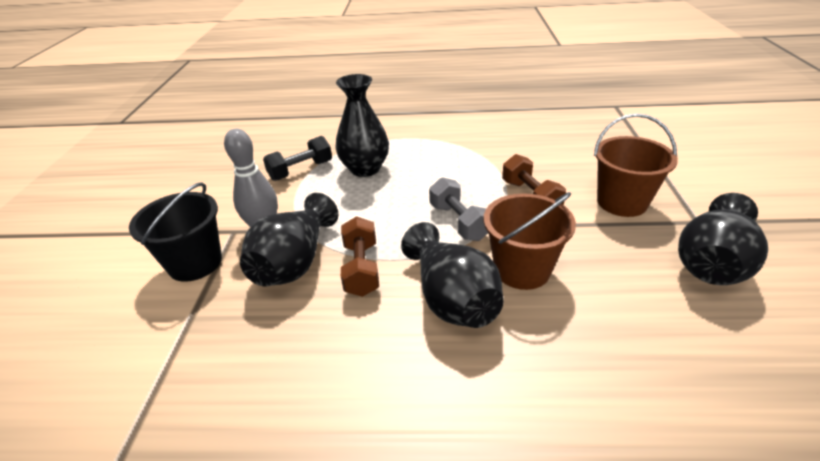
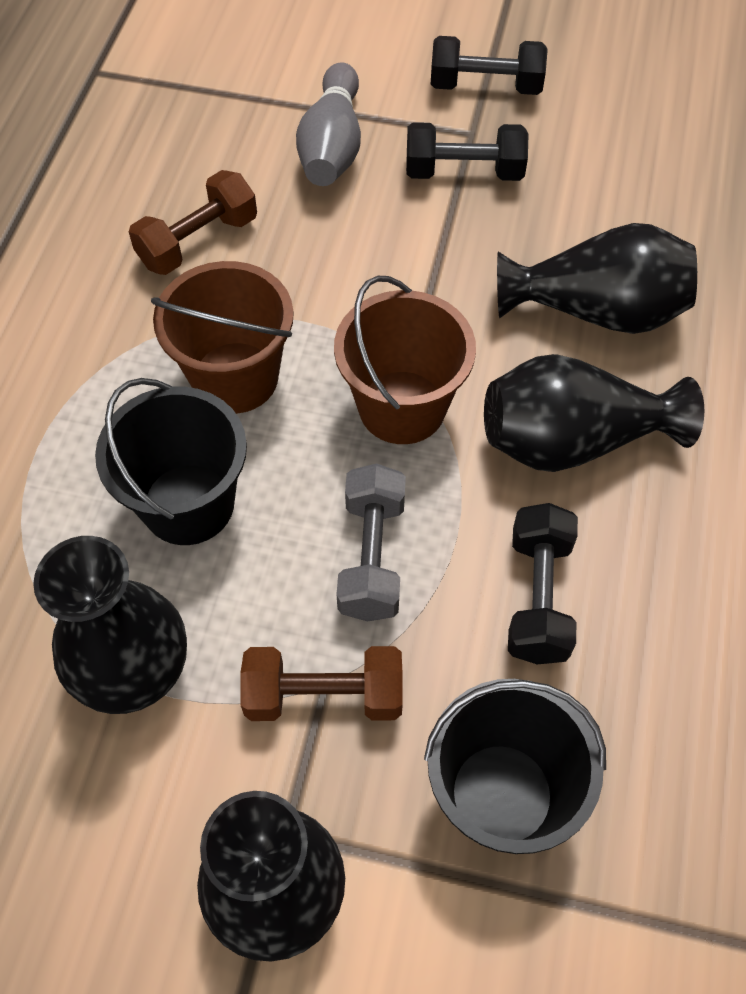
black bucket: 1 -> 2
black dumbbell: 1 -> 3

